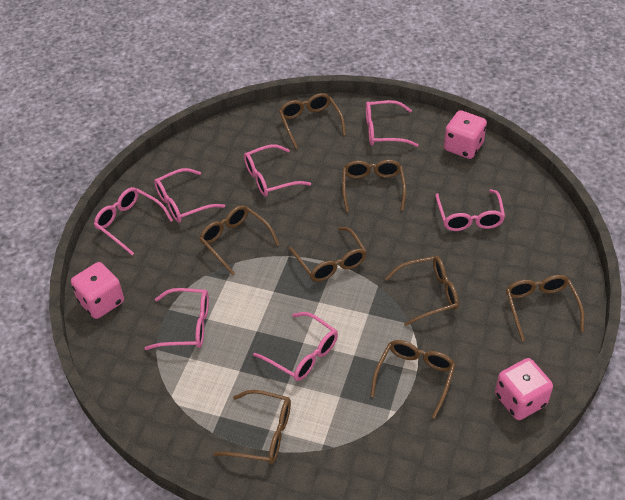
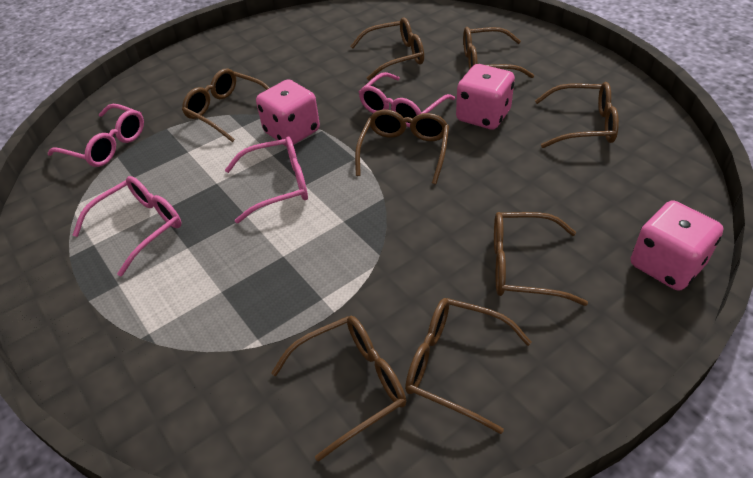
pink glasses: 7 -> 4

